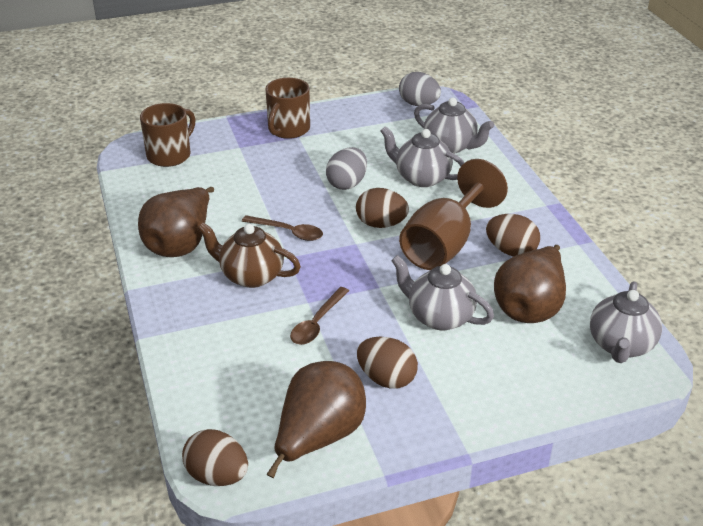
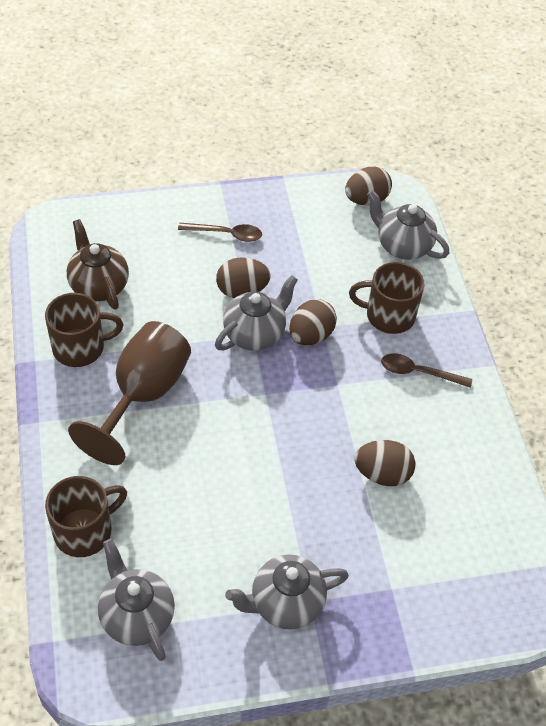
brown mug: 2 -> 3
brown pear: 3 -> 0
grey egg: 2 -> 0

